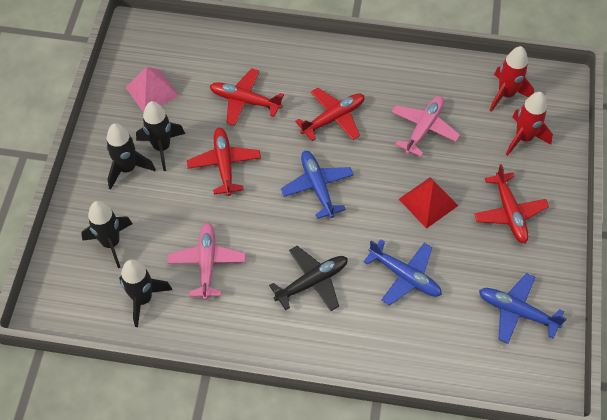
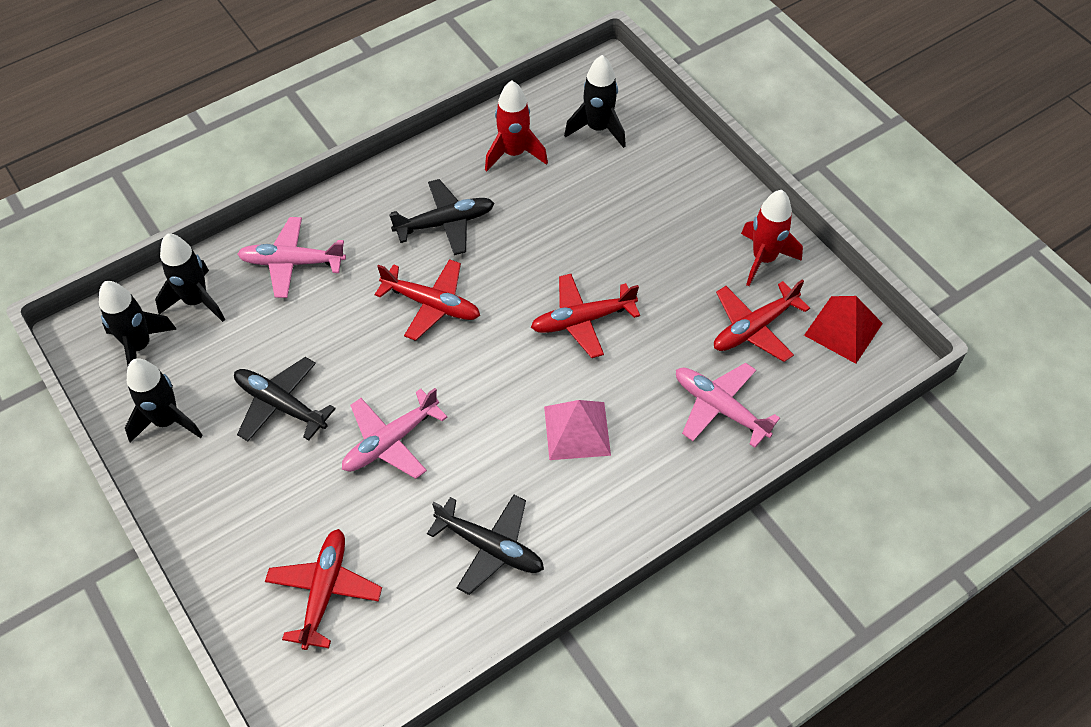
black plane: 1 -> 3
blue plane: 3 -> 0
pink plane: 2 -> 3

